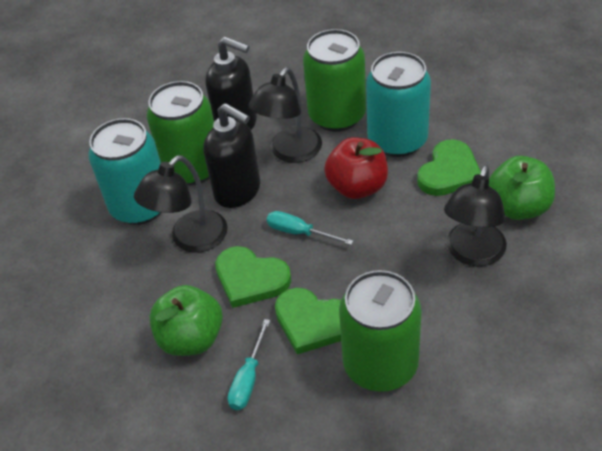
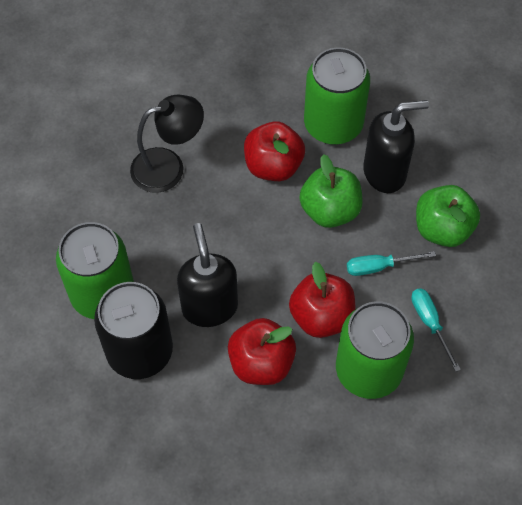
black can: 0 -> 1
black lamp: 3 -> 1
green heart: 3 -> 0
red apple: 1 -> 3
turquoise can: 2 -> 0

